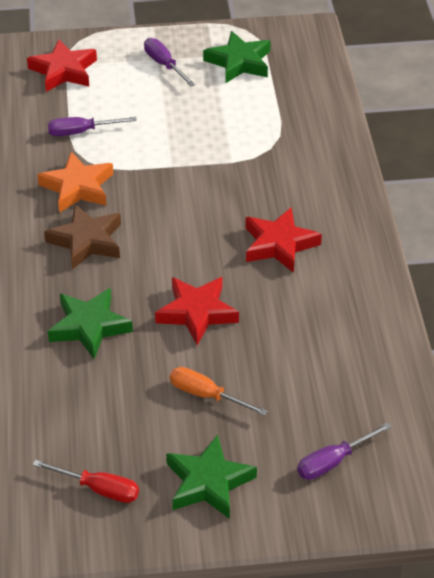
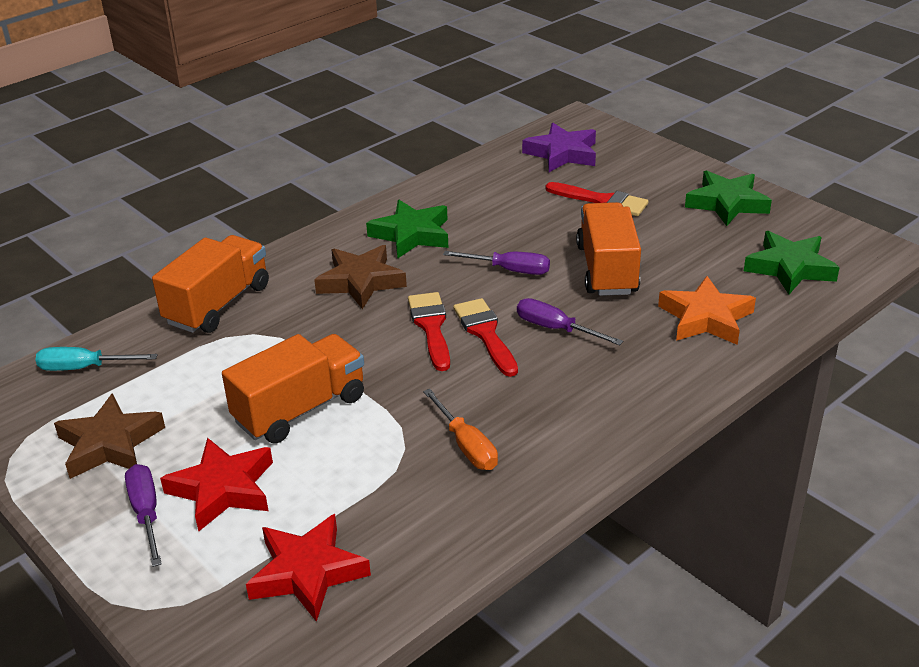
brown star: 1 -> 2
orange truck: 0 -> 3
purple star: 0 -> 1
red brush: 0 -> 3
red screwdriver: 1 -> 0
red star: 3 -> 2
turquoise screwdriver: 0 -> 1

